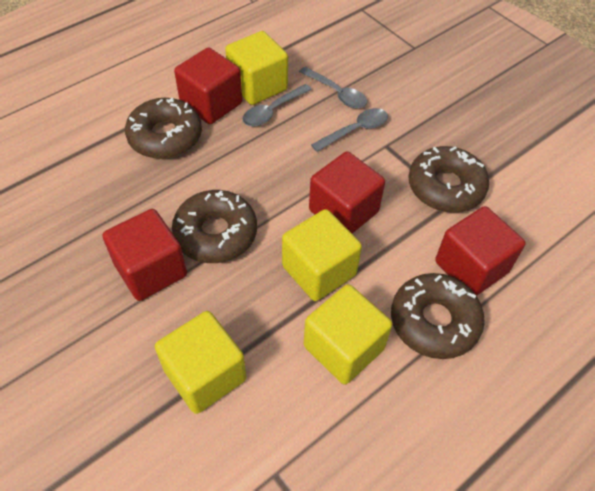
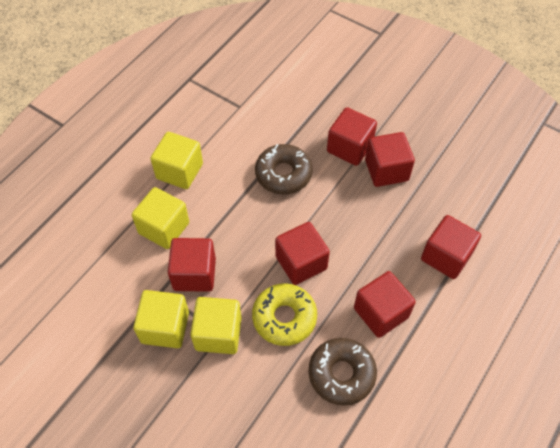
brown donut: 4 -> 2
grey spoon: 3 -> 0
red cube: 4 -> 6
yellow donut: 0 -> 1

